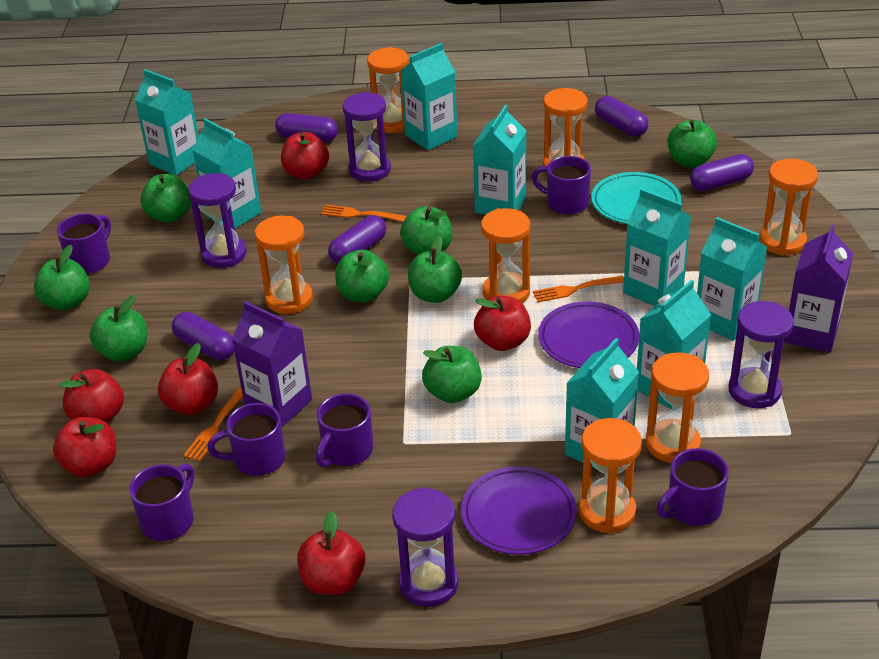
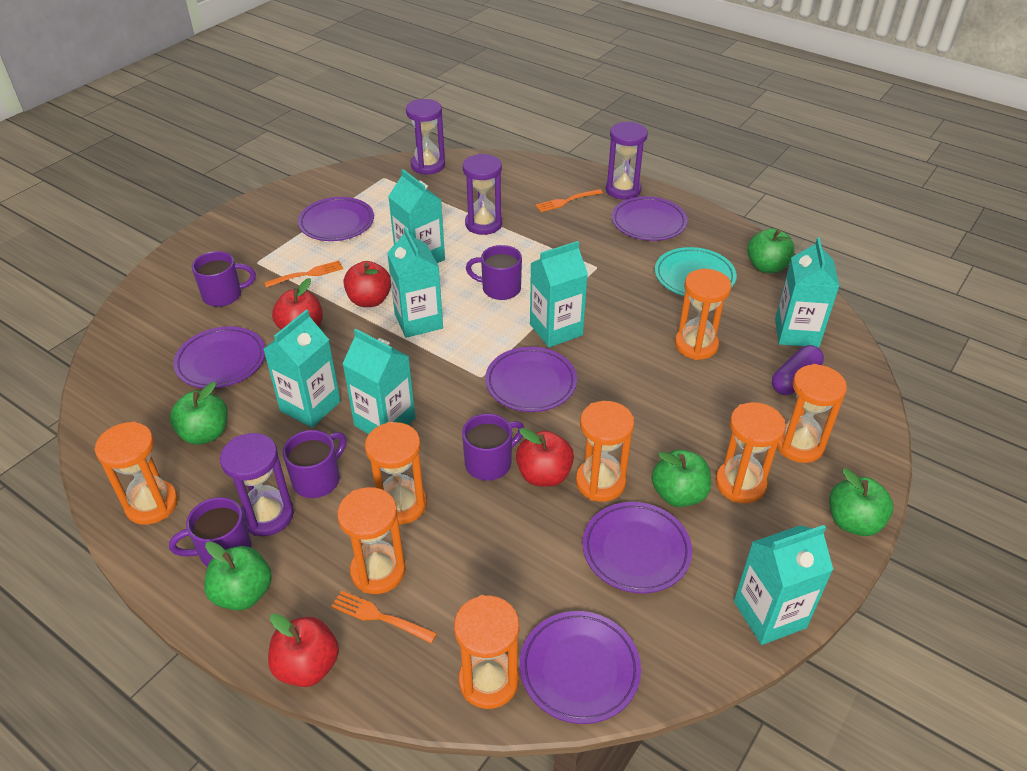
green apple: 8 -> 5
orange hourglass: 7 -> 8
purple capsule: 5 -> 1
purple carton: 2 -> 0
purple mug: 6 -> 5
purple plate: 2 -> 6
red apple: 6 -> 4
turquoise carton: 8 -> 7

